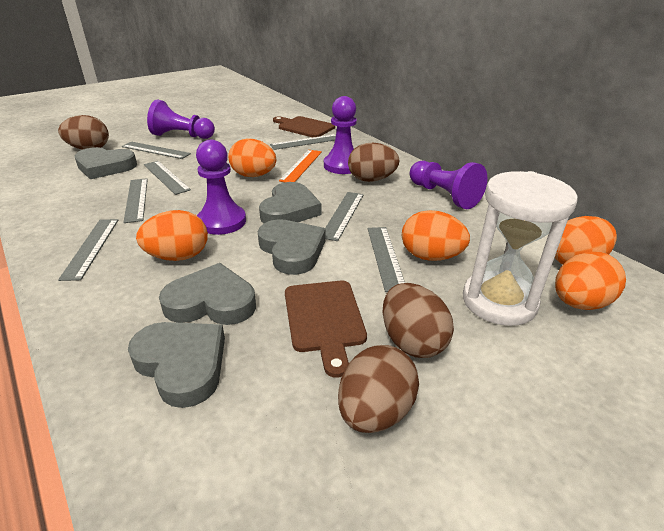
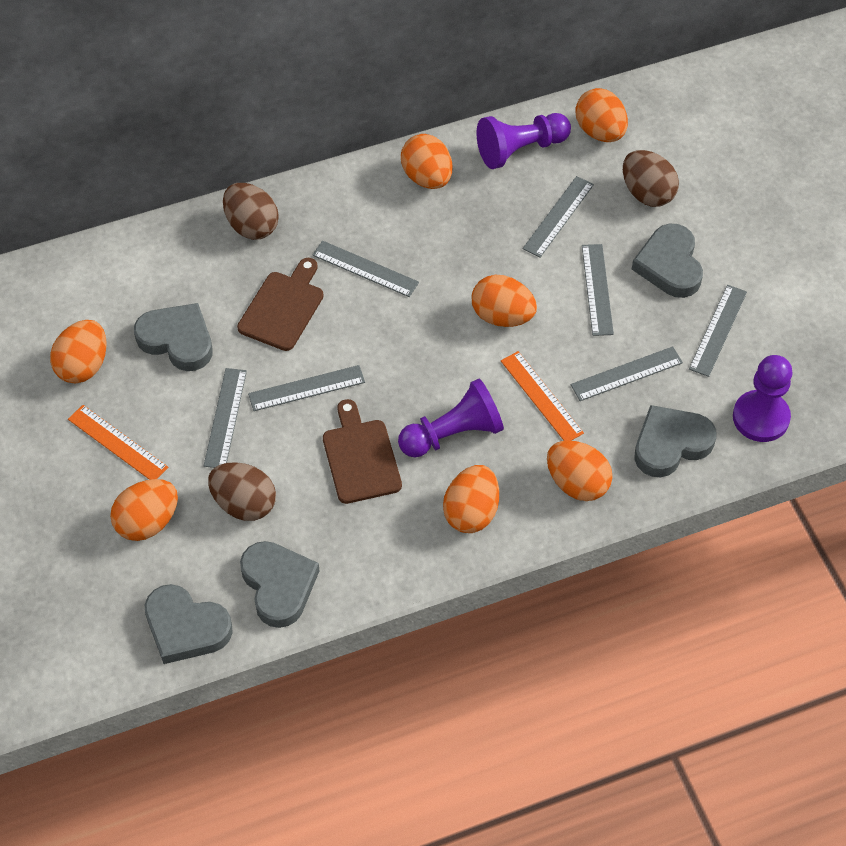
brown egg: 4 -> 3
orange egg: 5 -> 7
orange ruler: 1 -> 2
purple pawn: 4 -> 3
white hourglass: 1 -> 0

